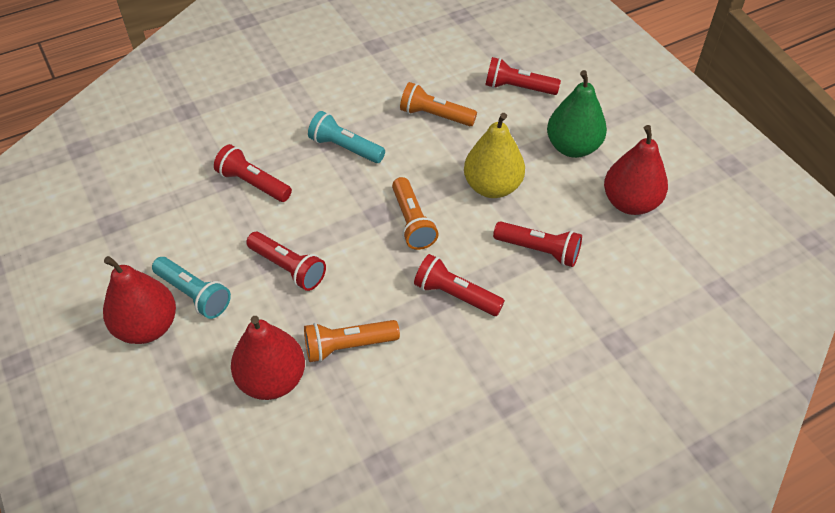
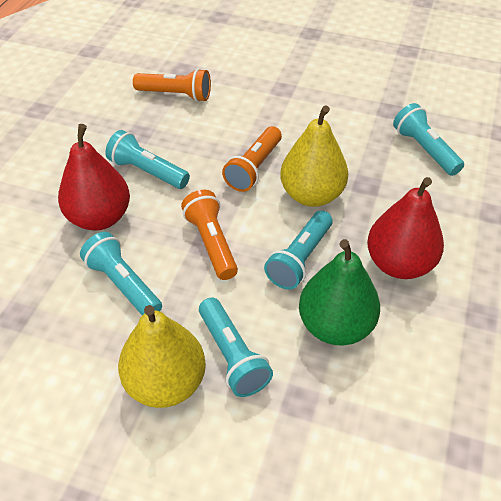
red flashlight: 5 -> 0
red pear: 3 -> 2
turquoise flashlight: 2 -> 5
yellow pear: 1 -> 2

